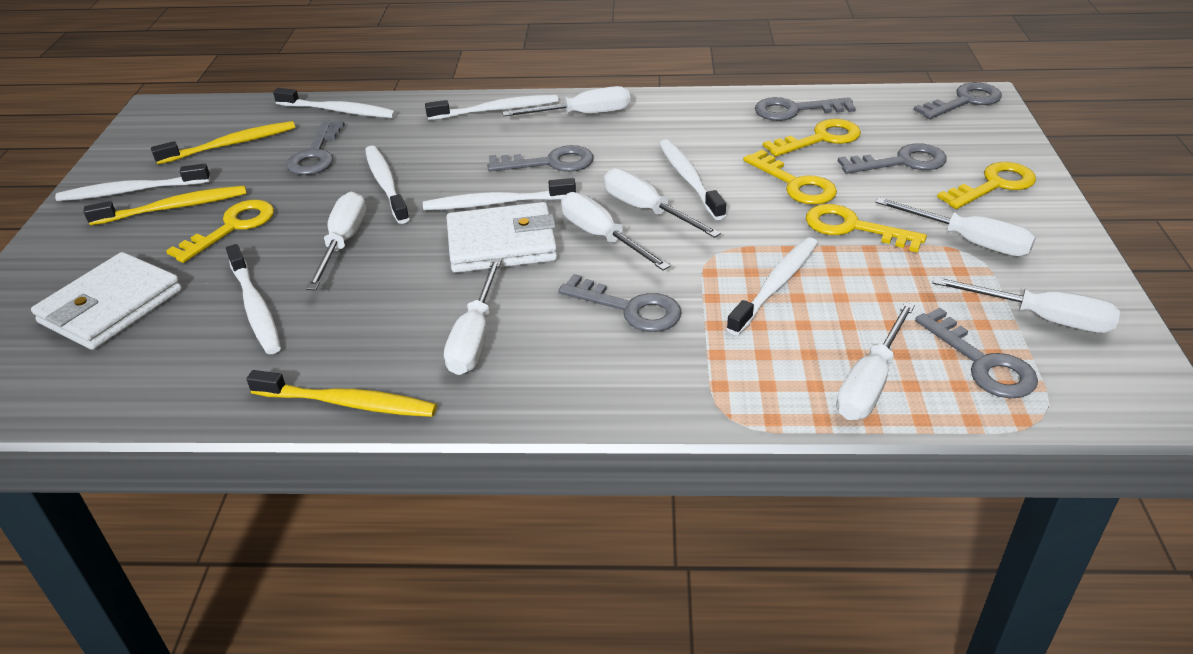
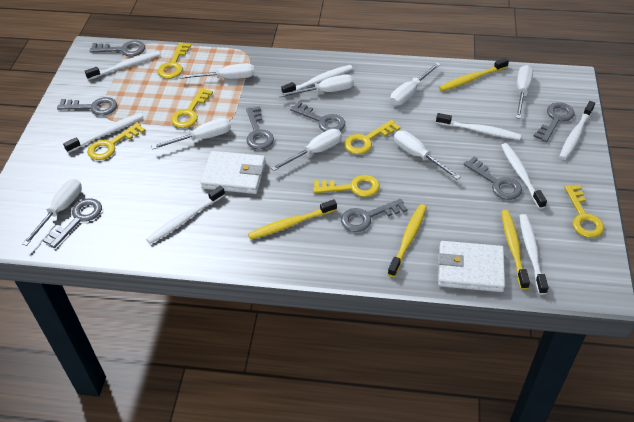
grey key: 7 -> 8
yellow key: 5 -> 6
yellow toothbrush: 3 -> 4

